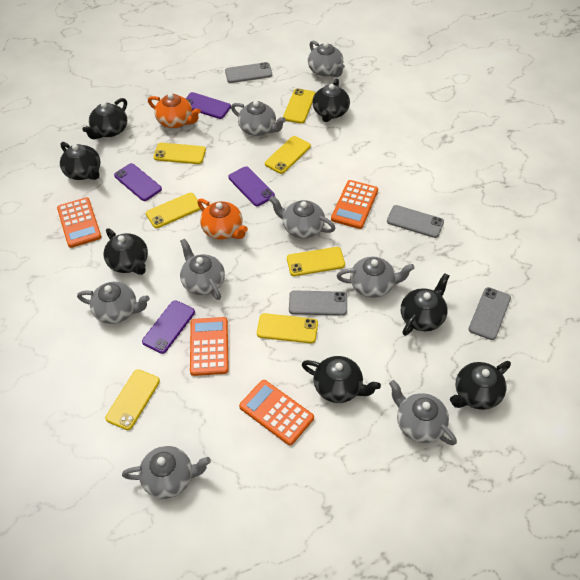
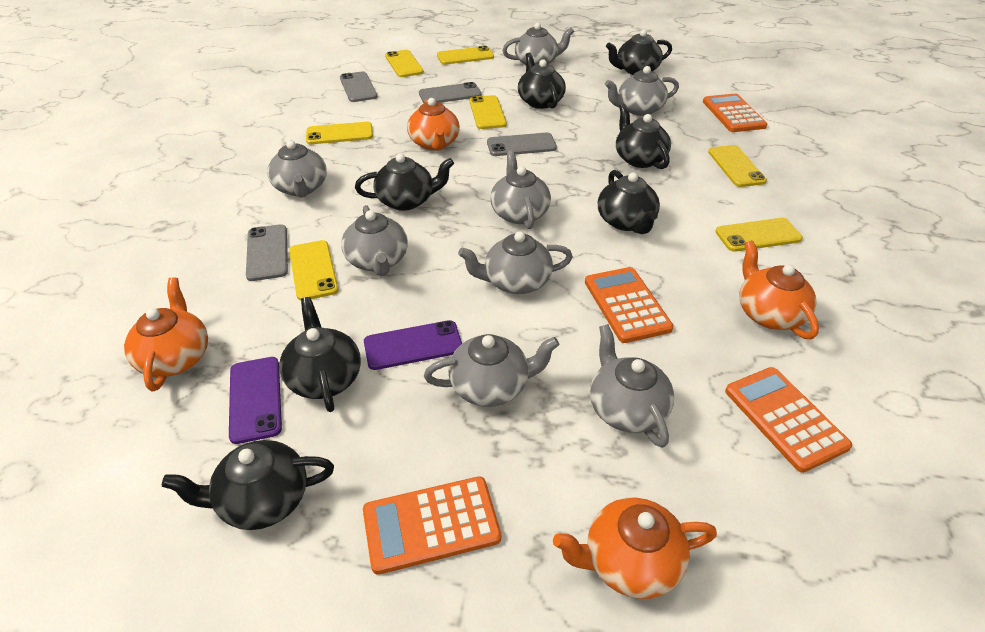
orange teapot: 2 -> 4
purple phone: 4 -> 2

